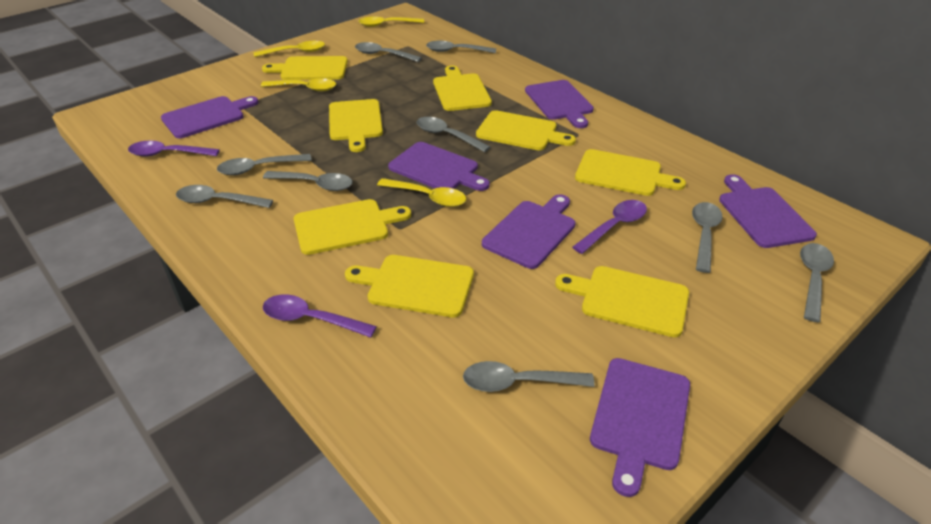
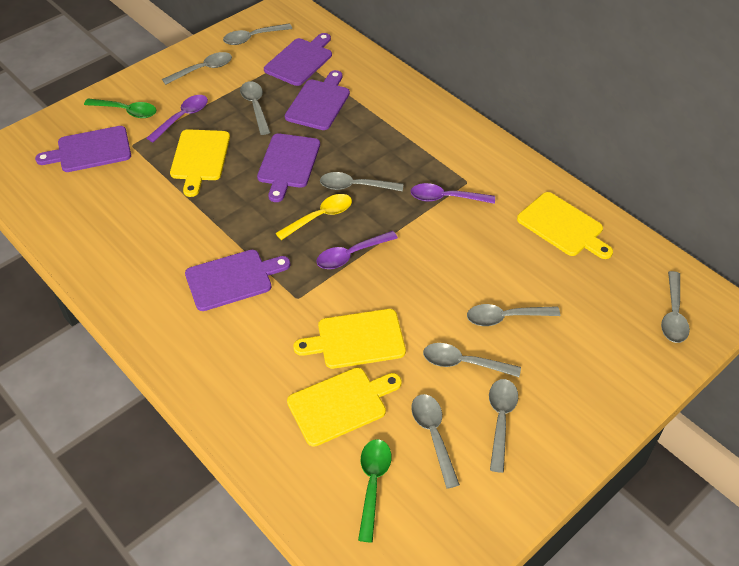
green spoon: 0 -> 2
purple cutting board: 6 -> 5
yellow cutting board: 8 -> 4
yellow spoon: 4 -> 1

